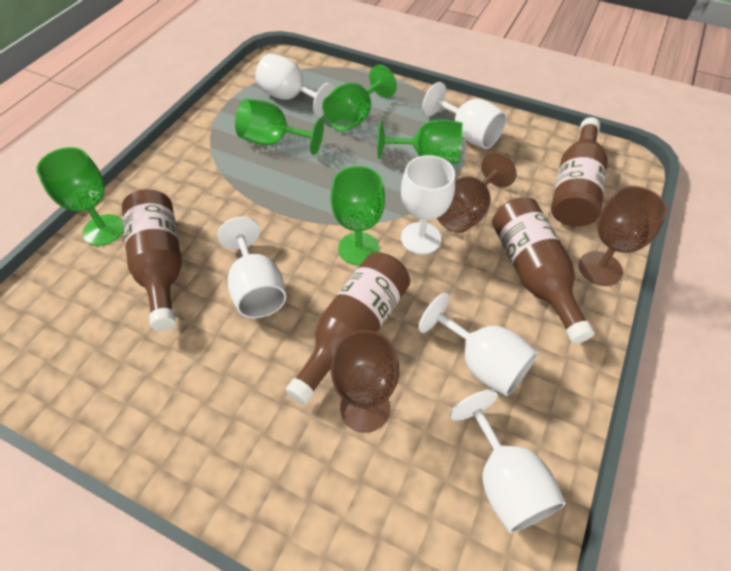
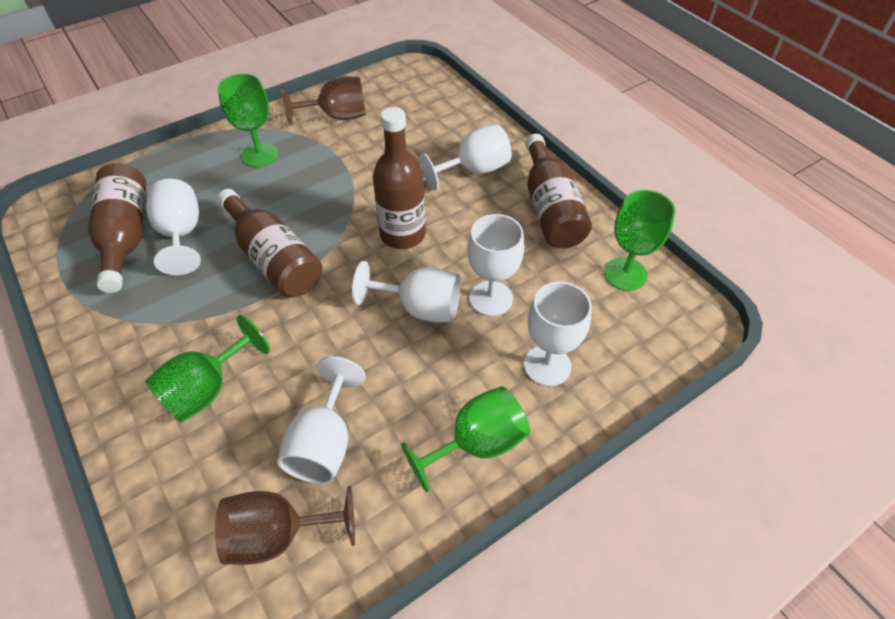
brown goblet: 3 -> 2
green goblet: 5 -> 4

